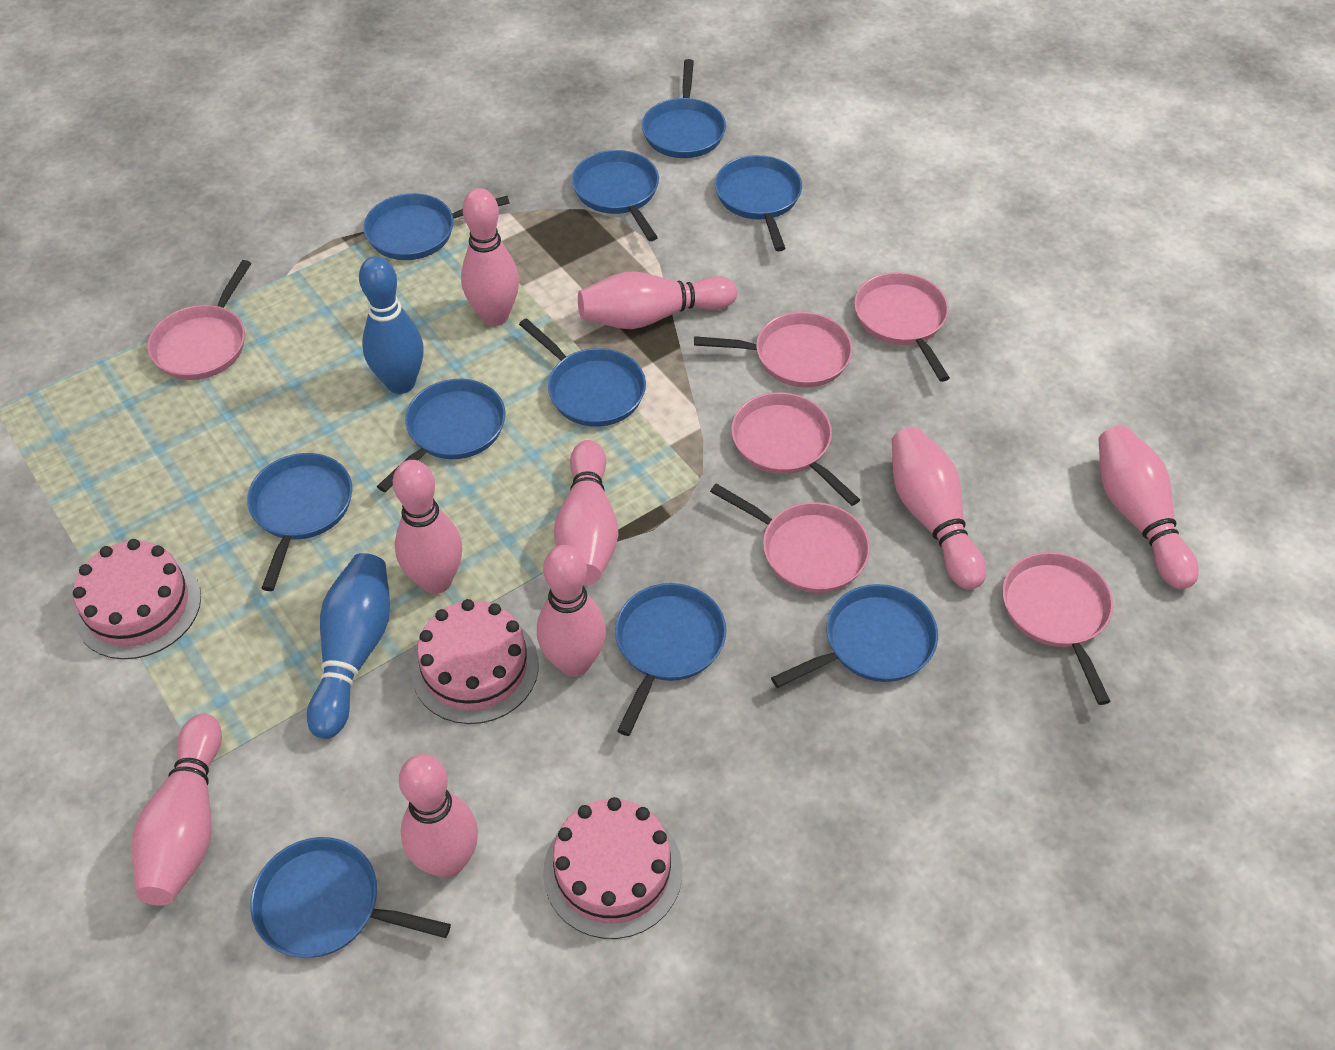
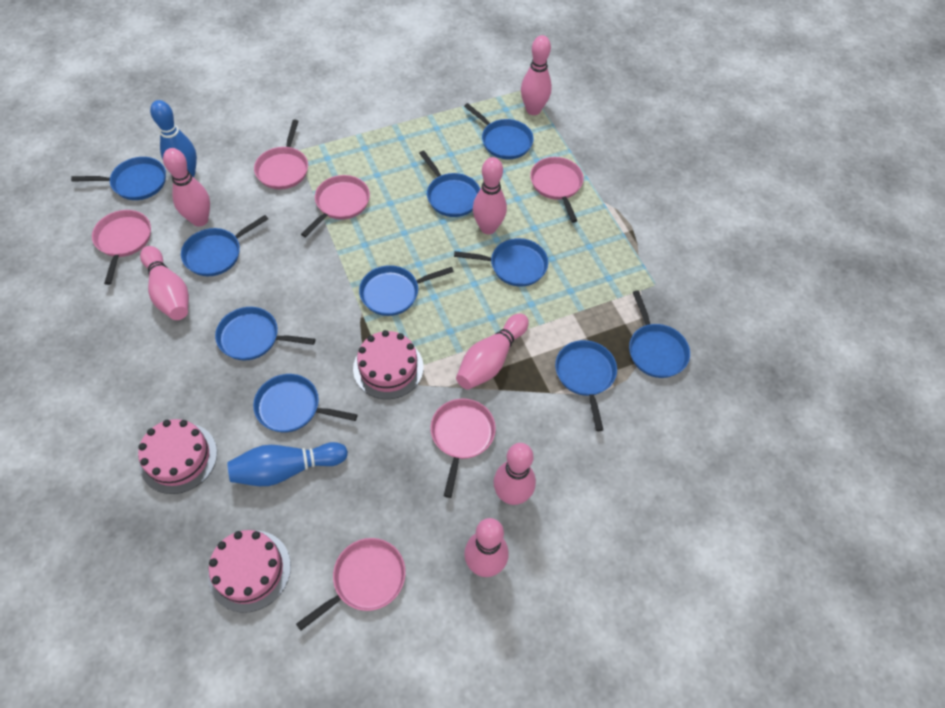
pink bowling pin: 9 -> 7

